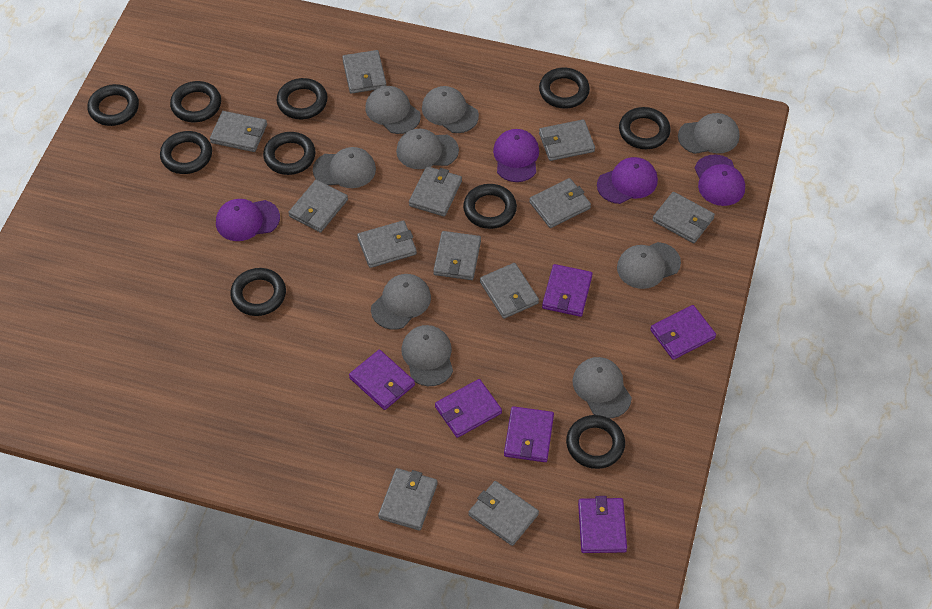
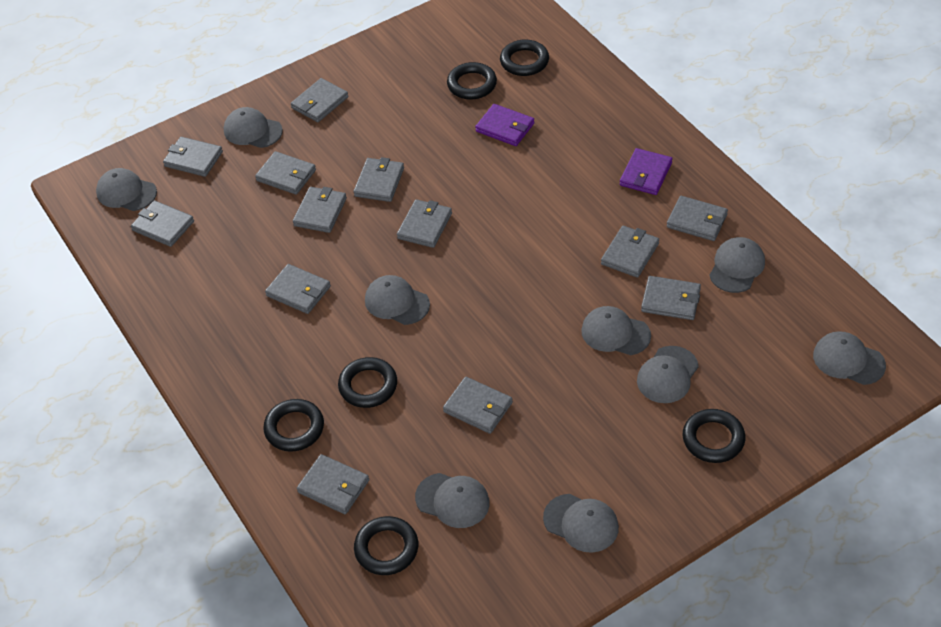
black ring: 10 -> 6
grey wallet: 12 -> 13
purple cap: 4 -> 0
purple wallet: 6 -> 2

